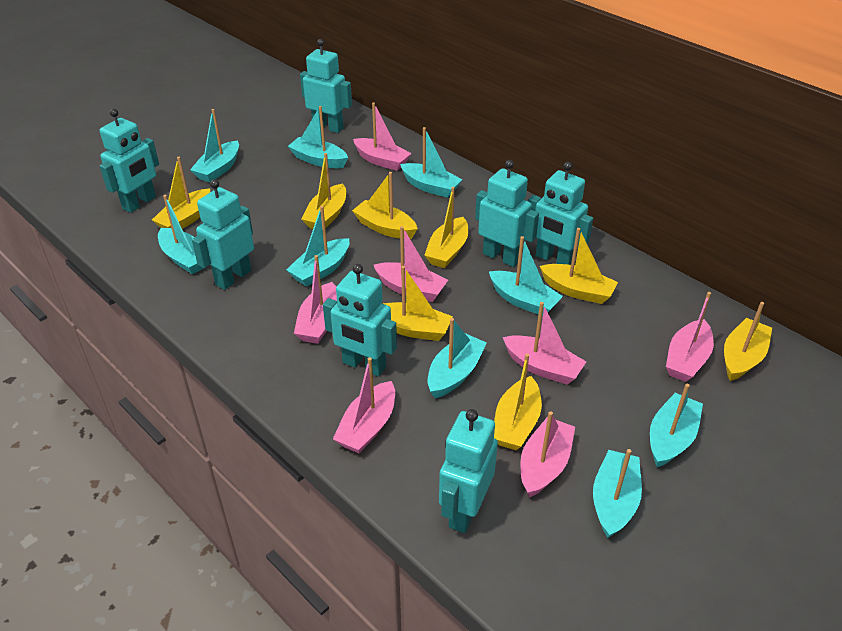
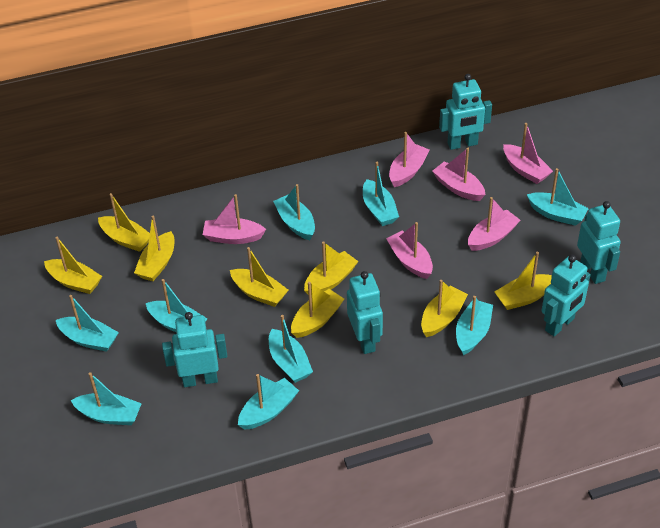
pink boat: 7 -> 6
turquoise robot: 7 -> 5

